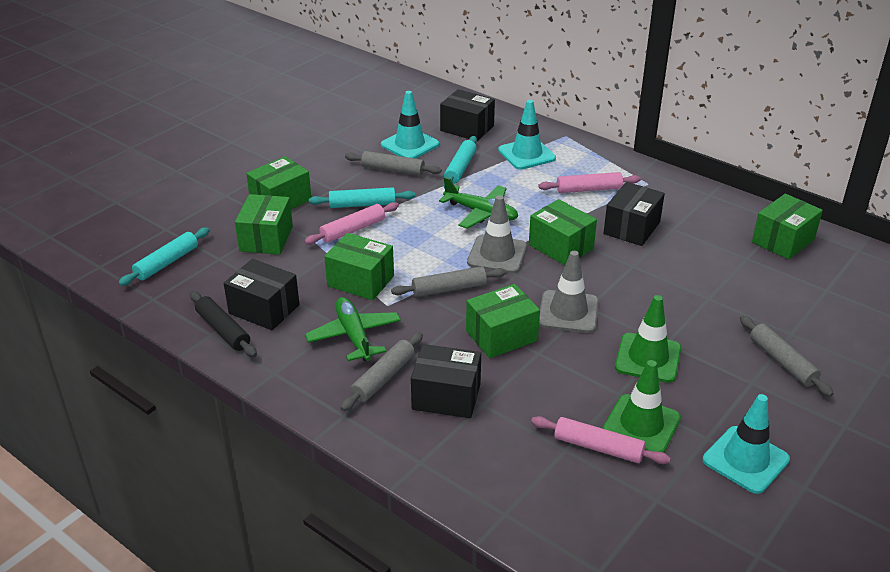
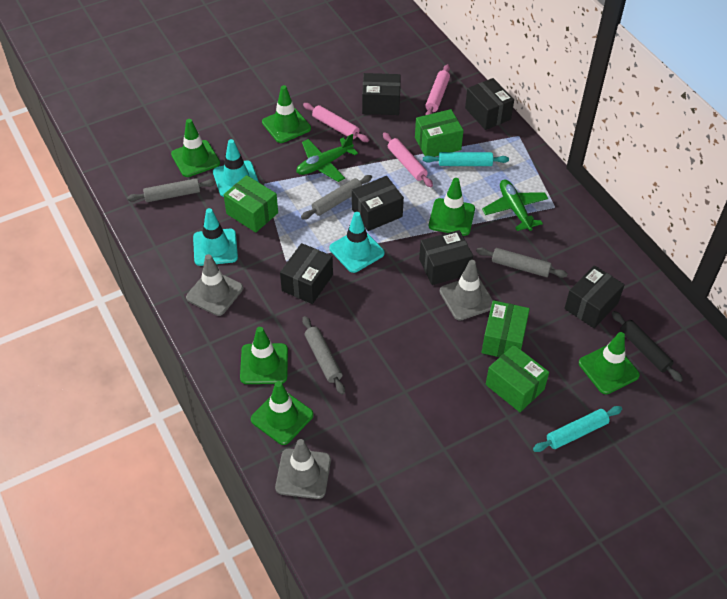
black box: 4 -> 6
green box: 6 -> 4
green traffic cone: 2 -> 6
grey traffic cone: 2 -> 3
turquoise rolling pin: 3 -> 2

